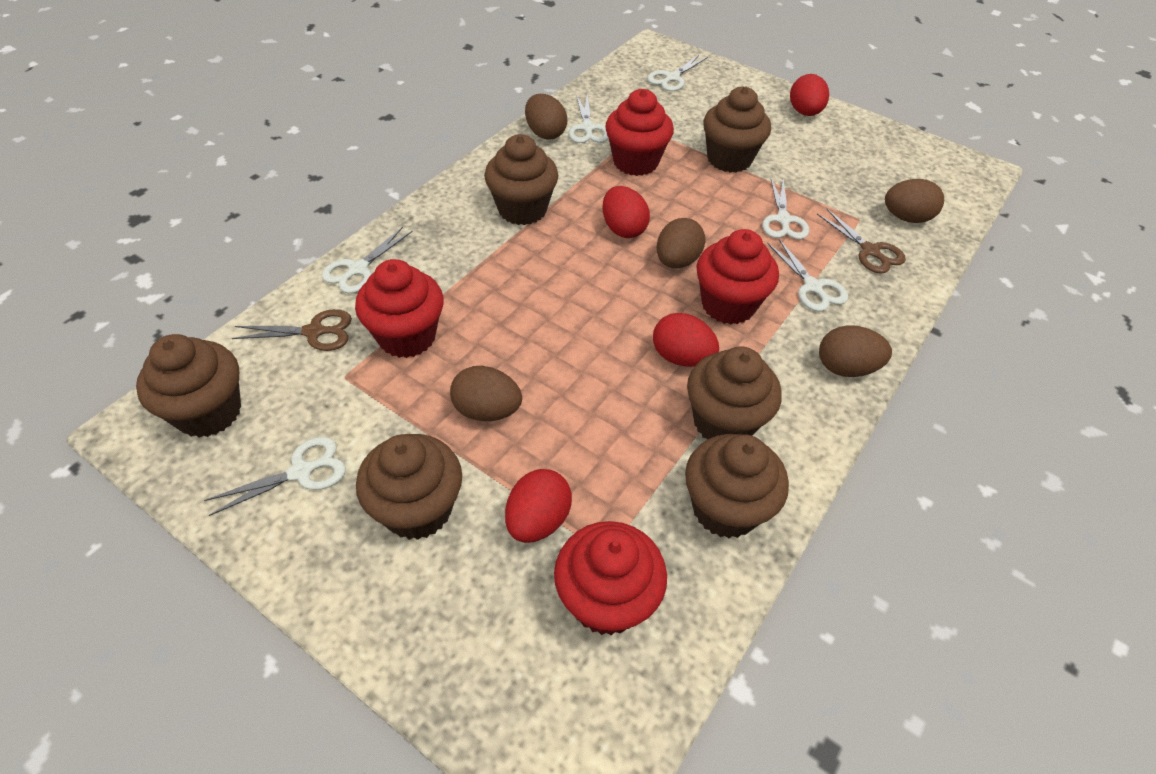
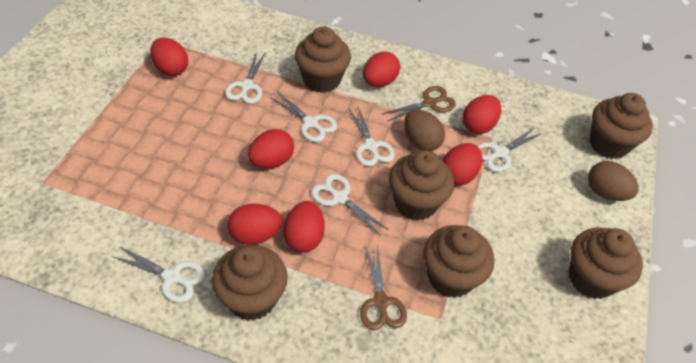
brown egg: 5 -> 2
red cupcake: 4 -> 0
red egg: 4 -> 7

